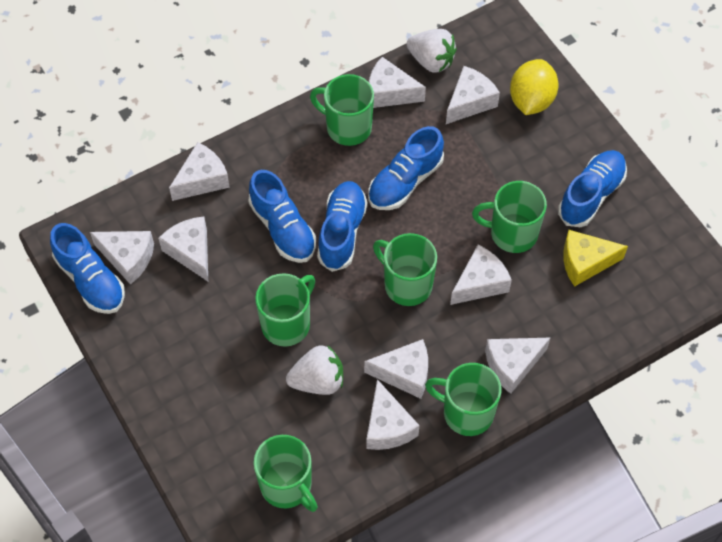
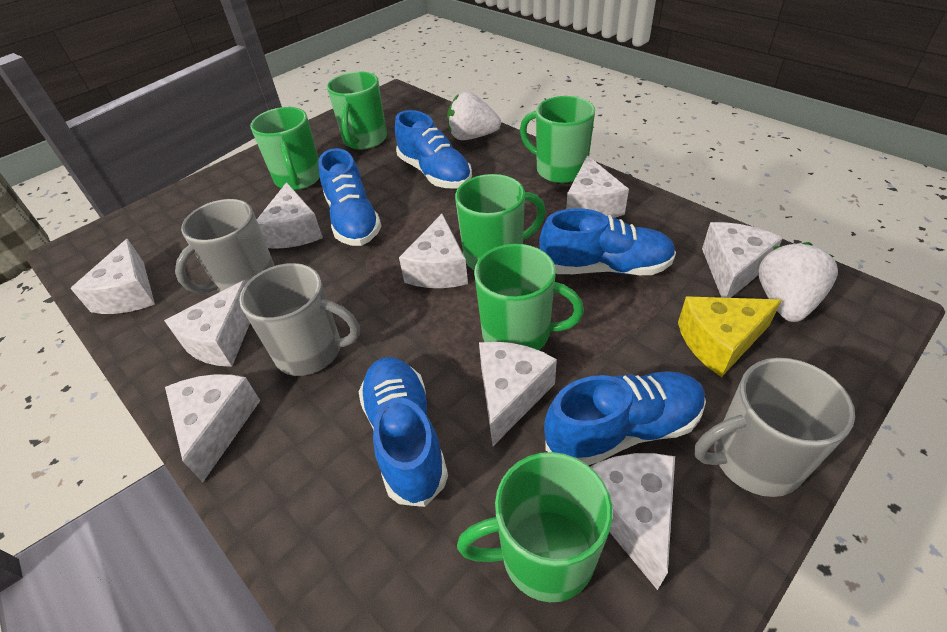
grey mug: 0 -> 3
yellow lemon: 1 -> 0

